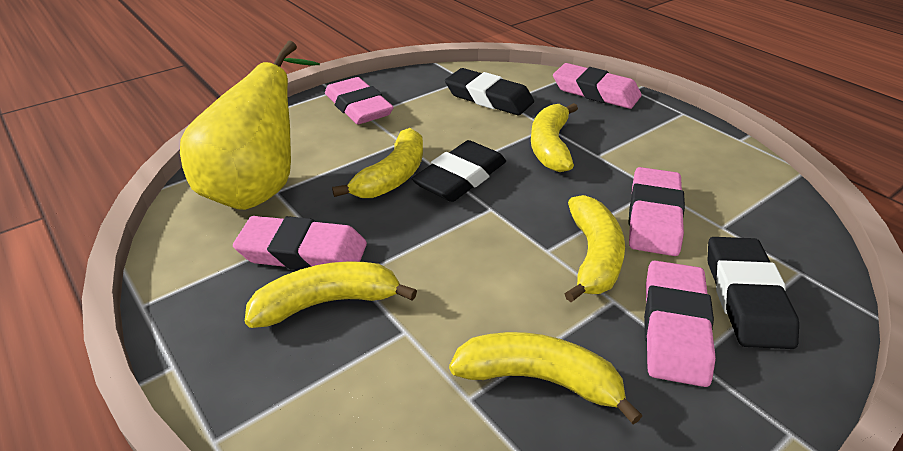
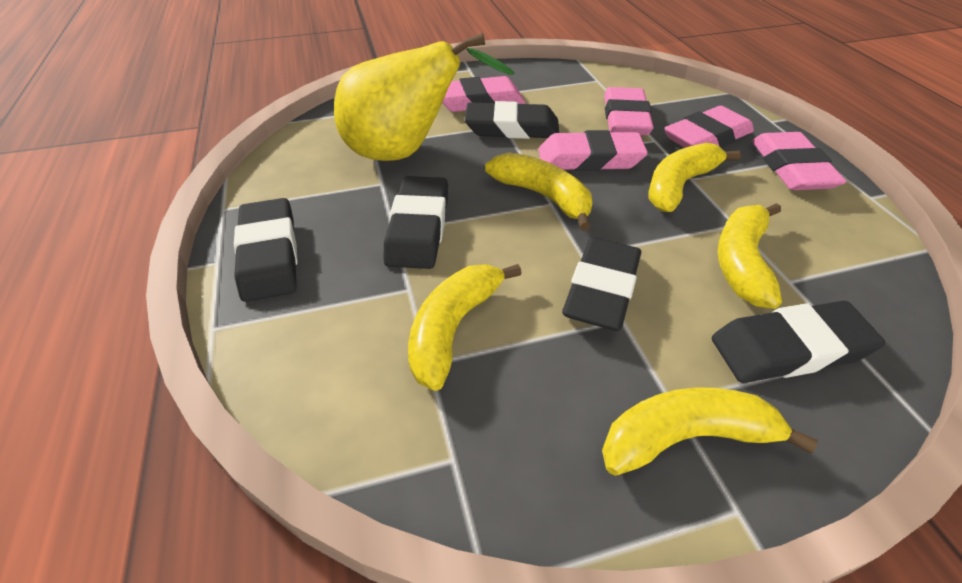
black eraser: 3 -> 5

